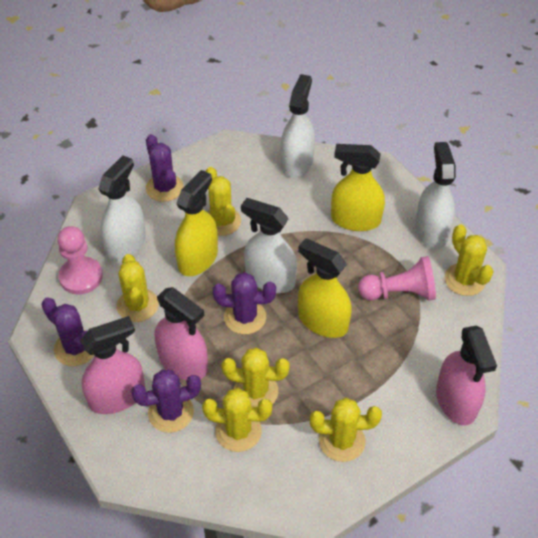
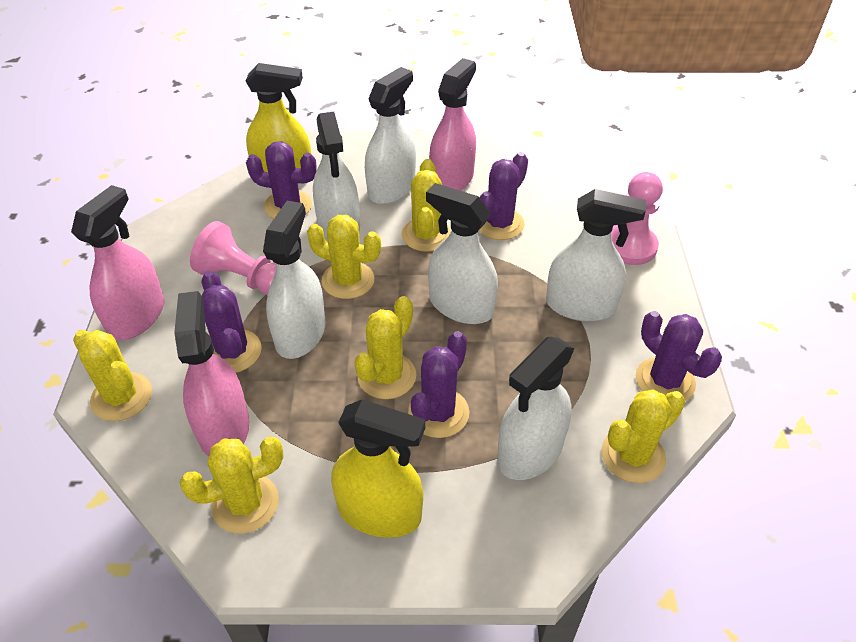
purple cactus: 4 -> 5
white spray bottle: 4 -> 6
yellow spray bottle: 3 -> 2

